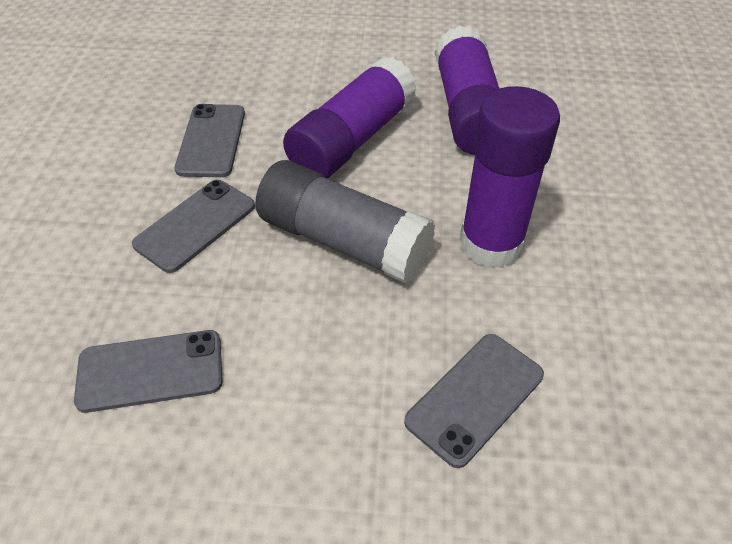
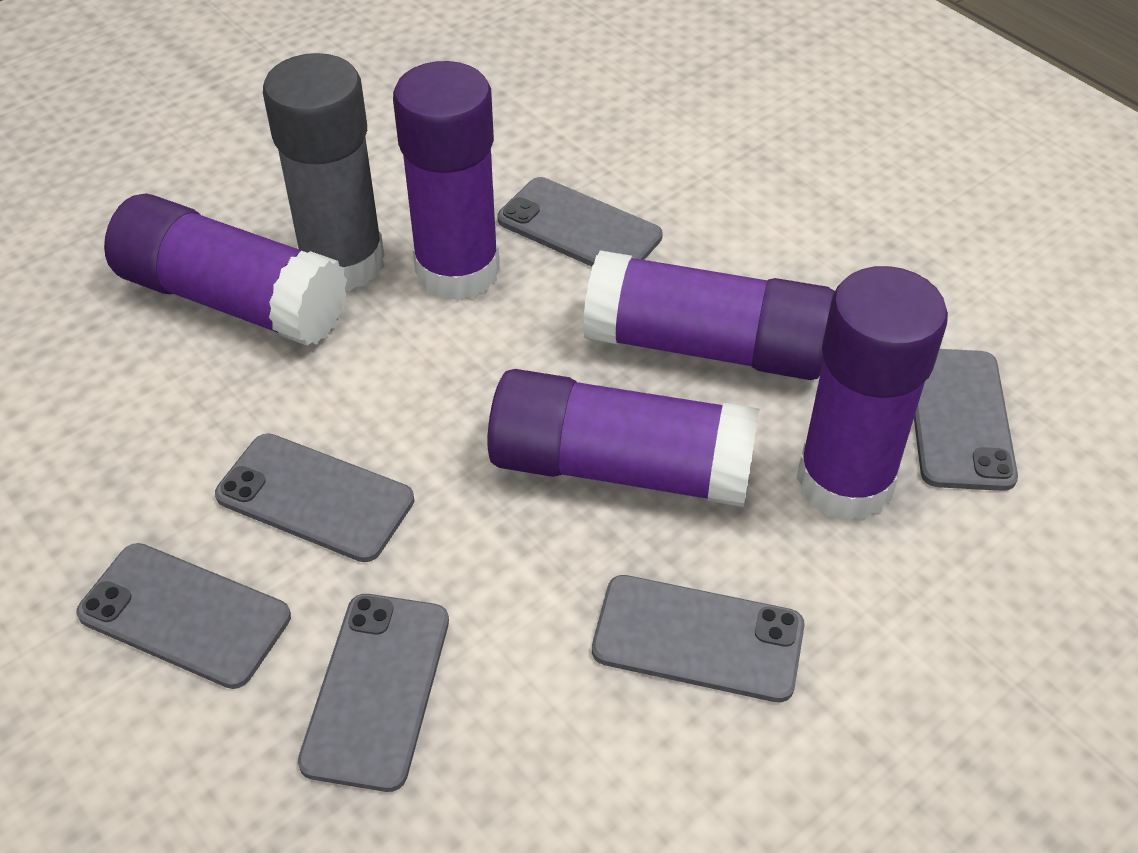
grey phone: 4 -> 6
purple glue stick: 3 -> 5

